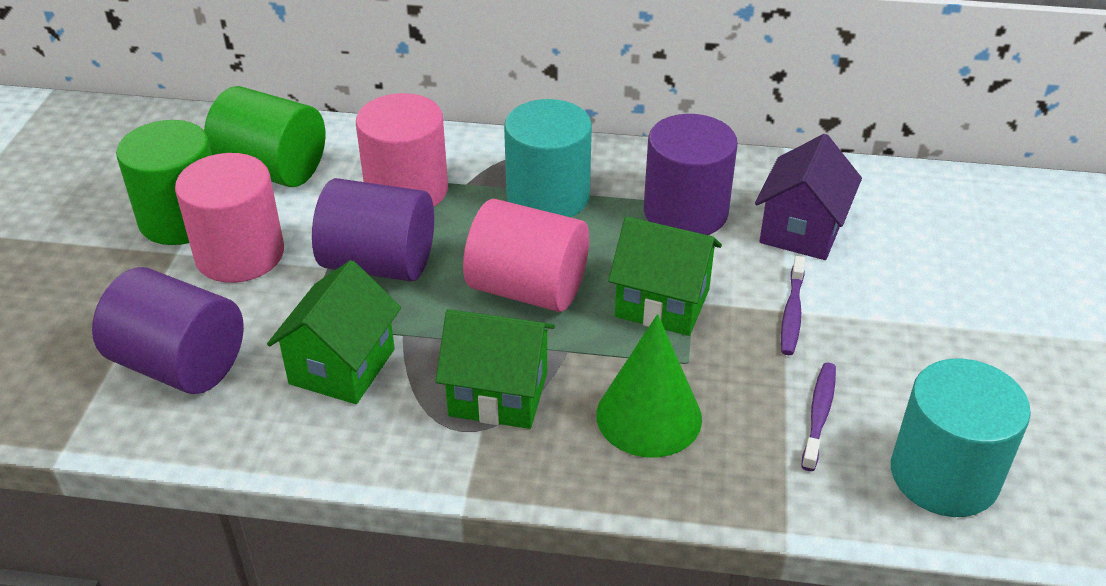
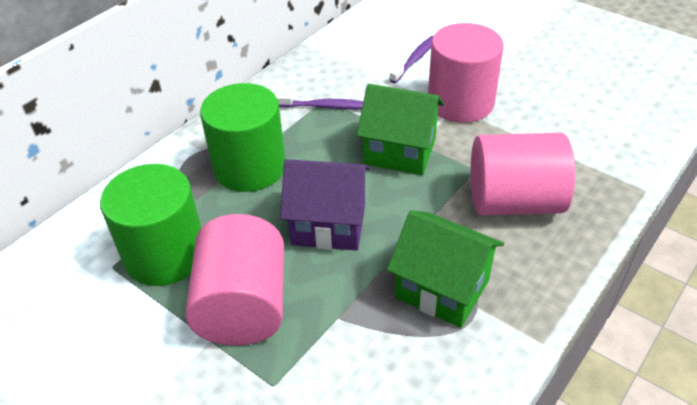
green cone: 1 -> 0
green house: 3 -> 2
purple cylinder: 3 -> 0
turquoise cylinder: 2 -> 0

